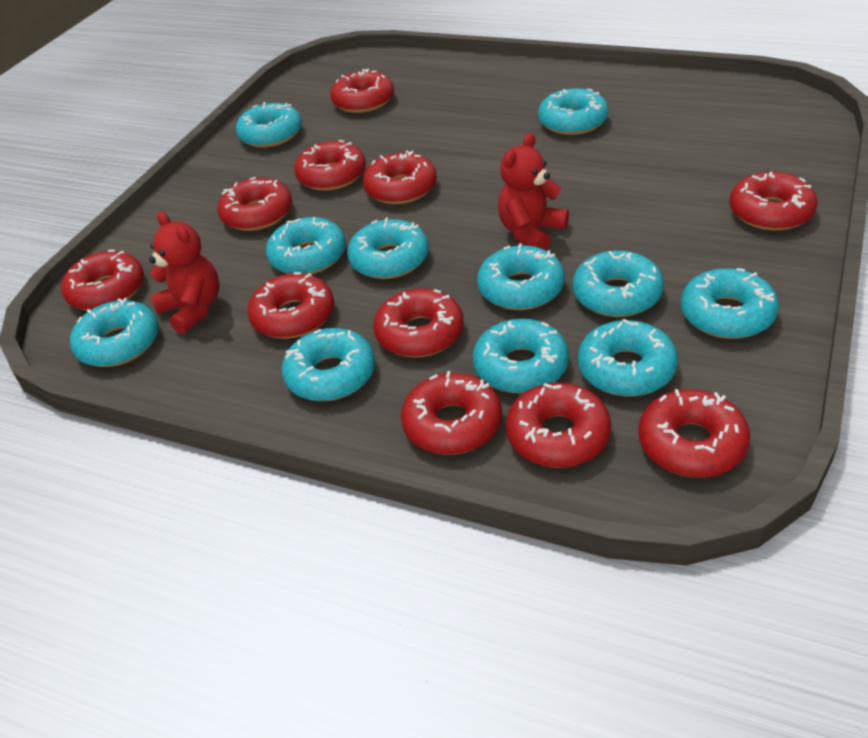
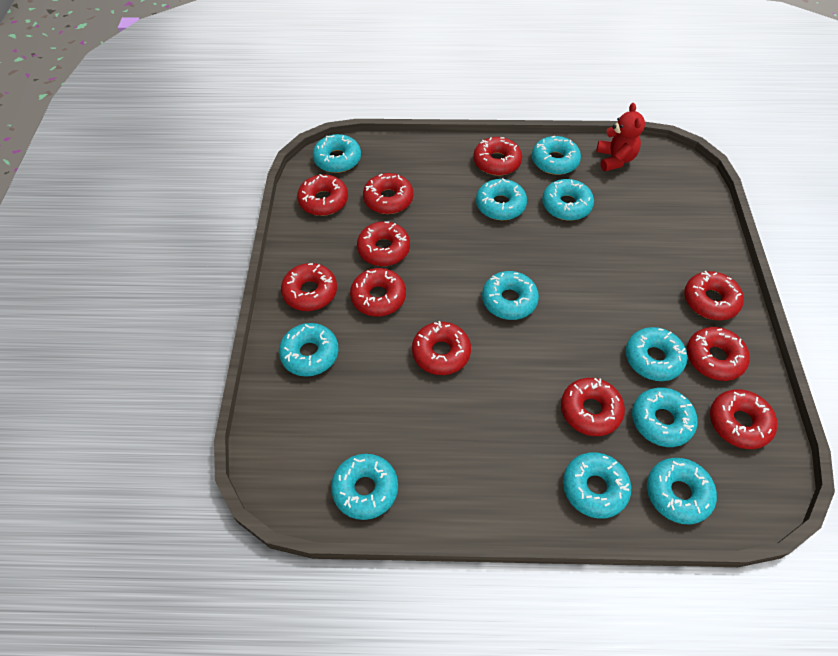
red teddy bear: 2 -> 1

